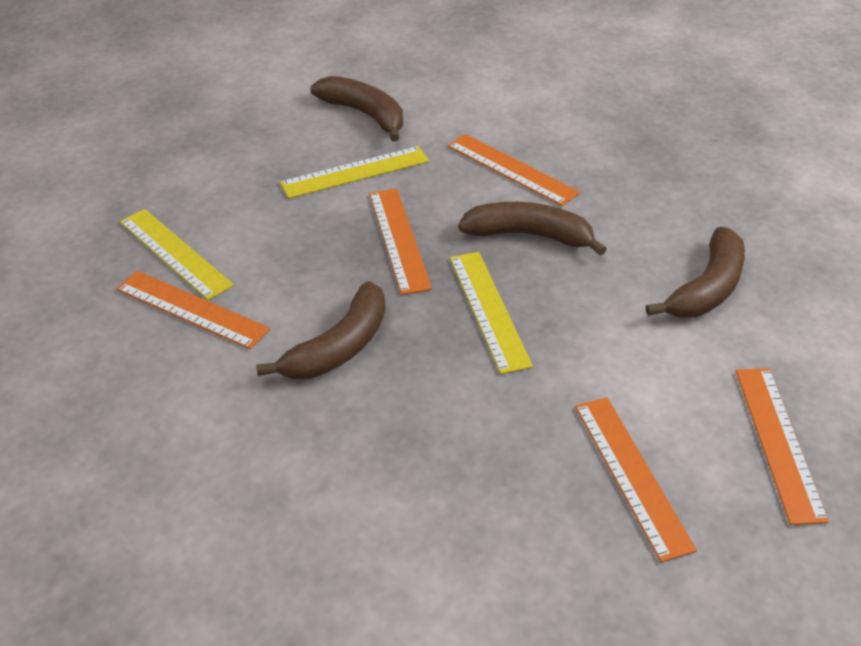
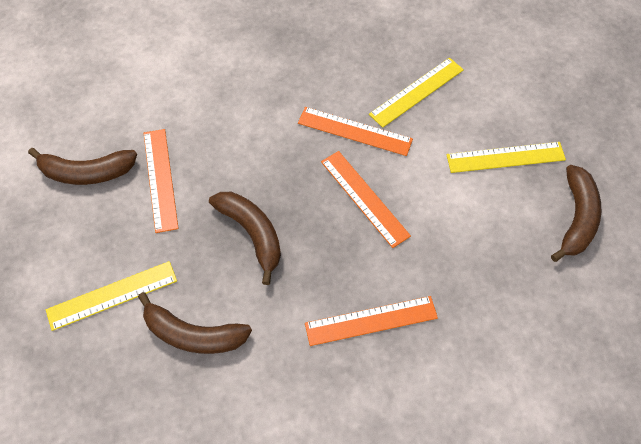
orange ruler: 5 -> 4

